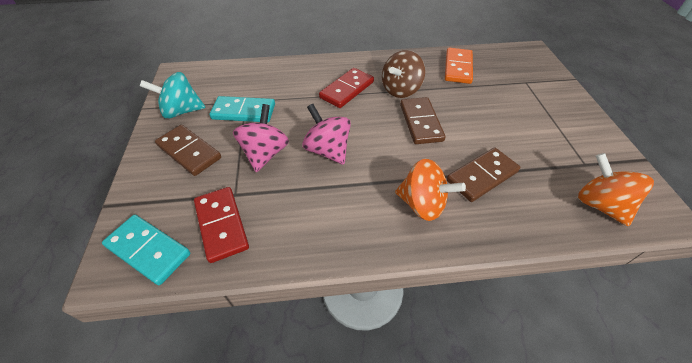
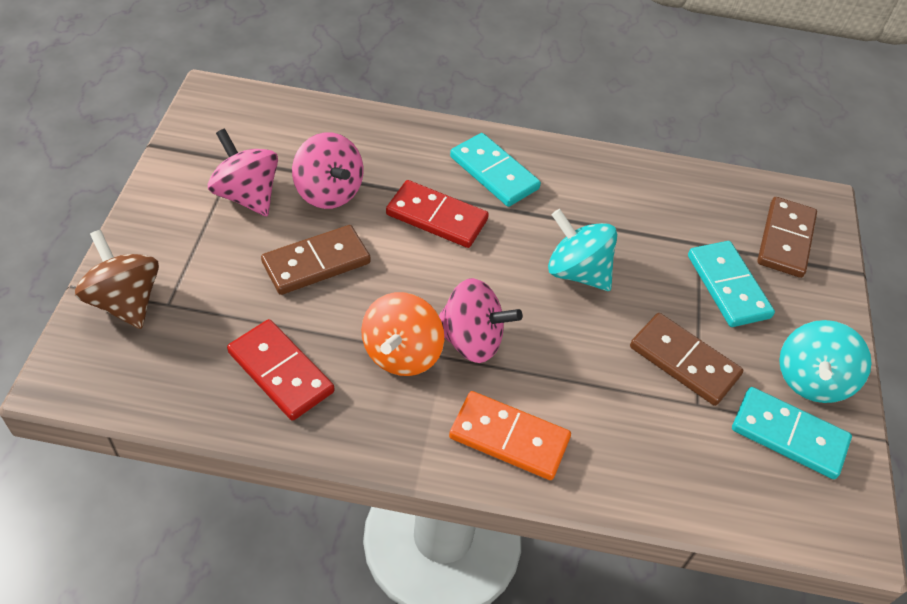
orange spinning top: 2 -> 1
pink spinning top: 2 -> 3
turquoise domino: 2 -> 3
turquoise spinning top: 1 -> 2

